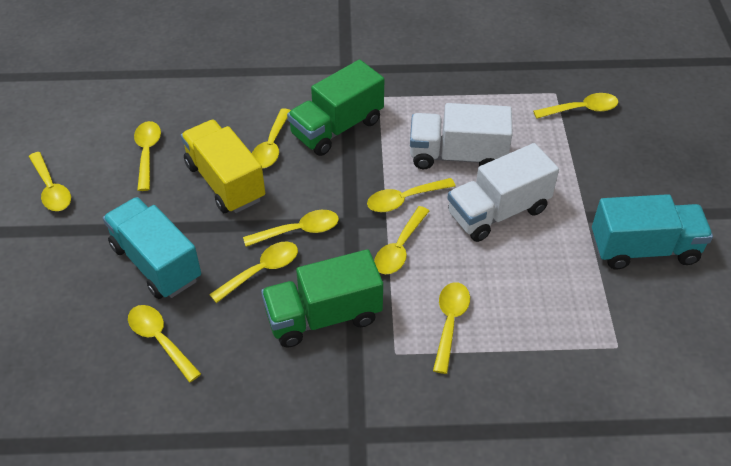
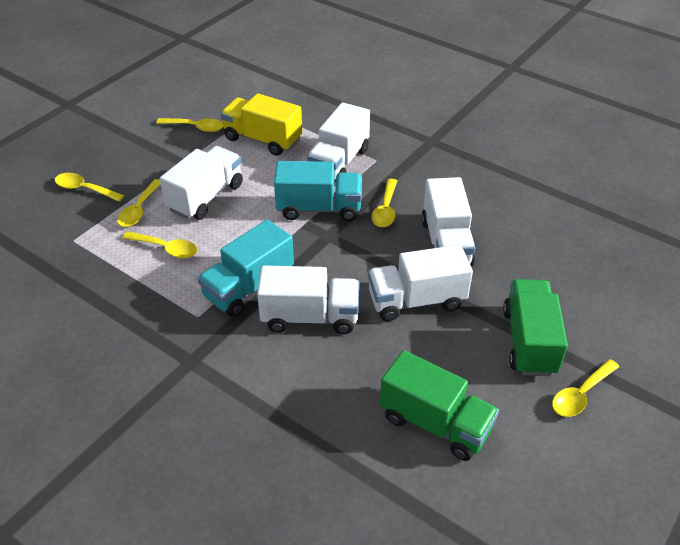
white truck: 2 -> 5
yellow spoon: 10 -> 6

